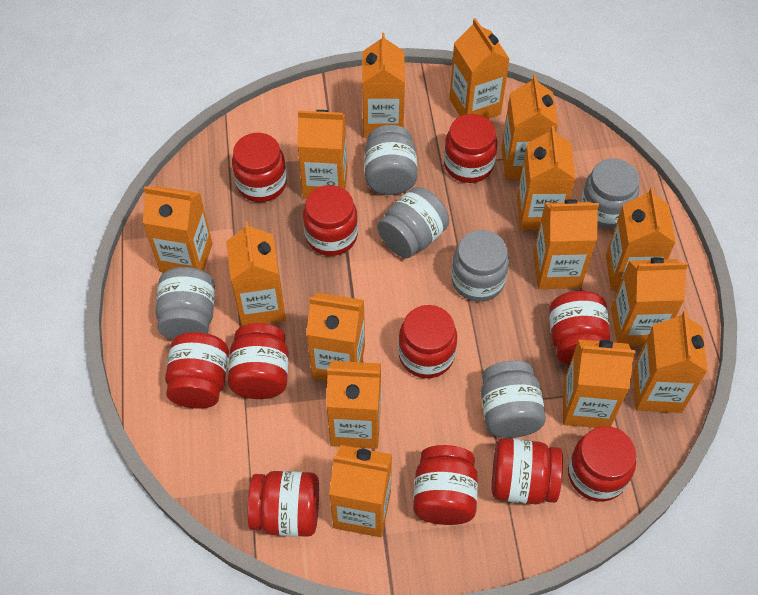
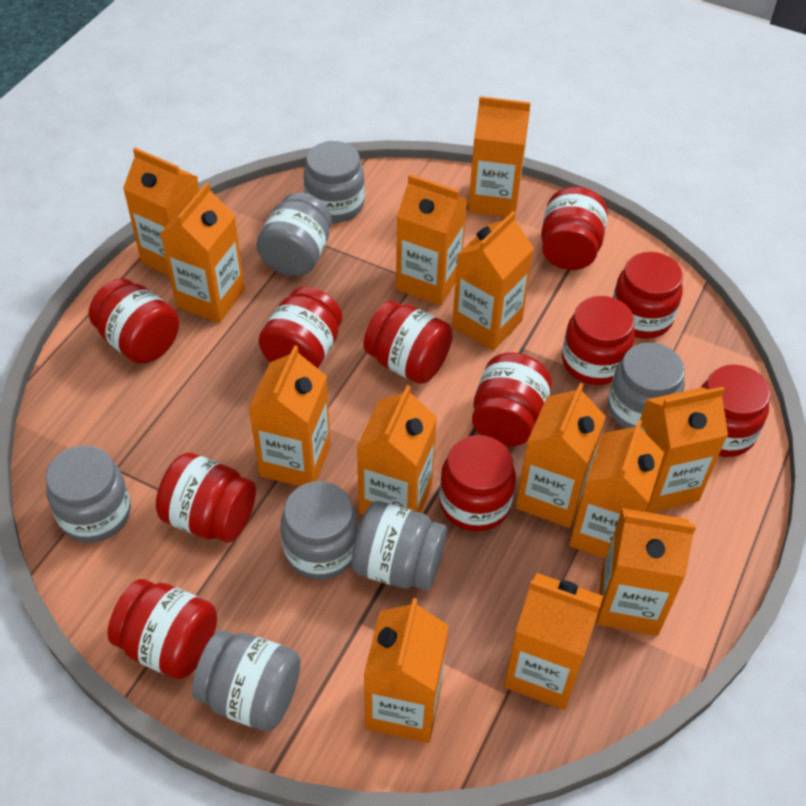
grey jar: 6 -> 7
orange carton: 15 -> 13

